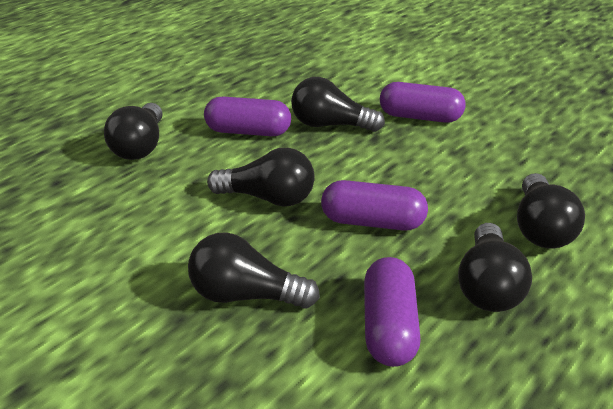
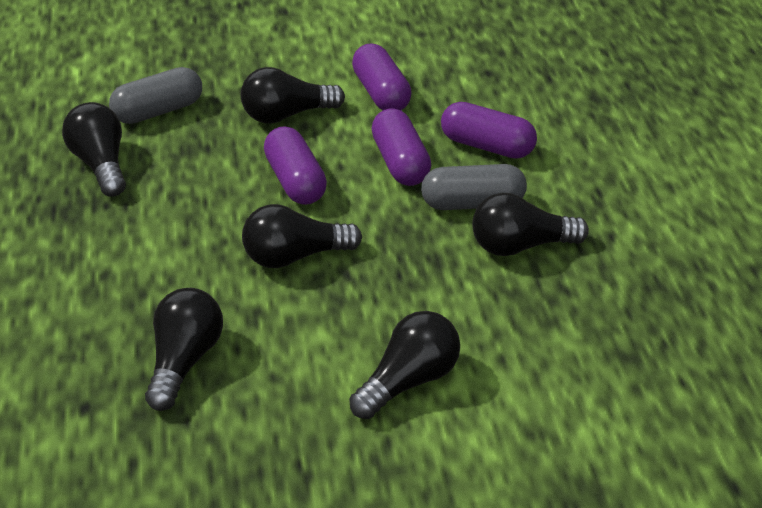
grey capsule: 0 -> 2

